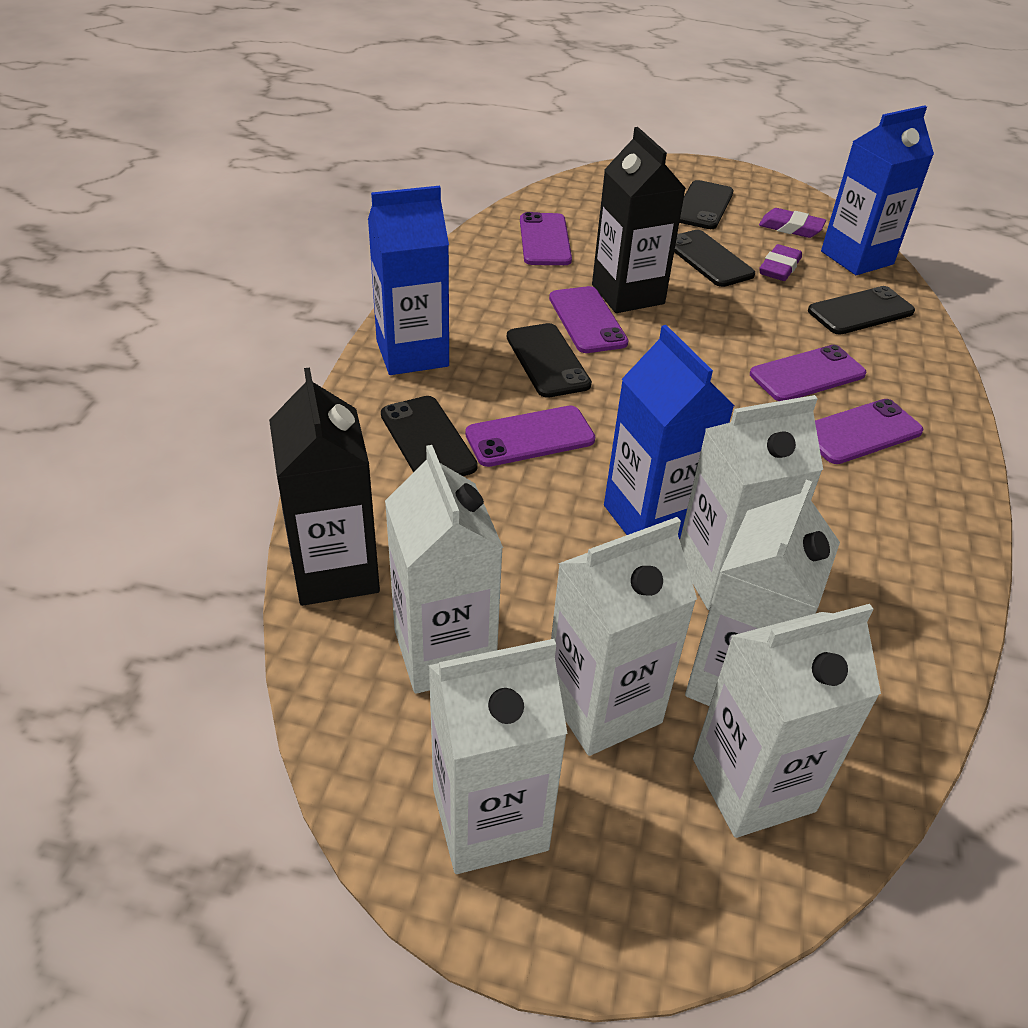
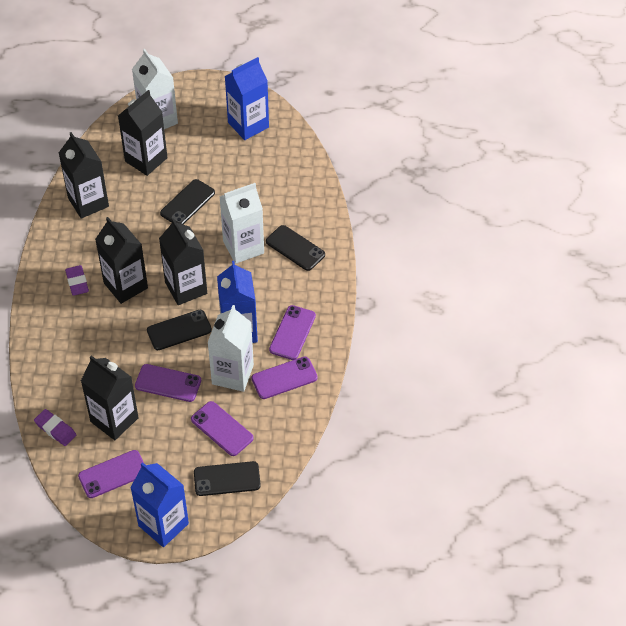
black carton: 2 -> 5
black phone: 5 -> 4
white carton: 6 -> 3

